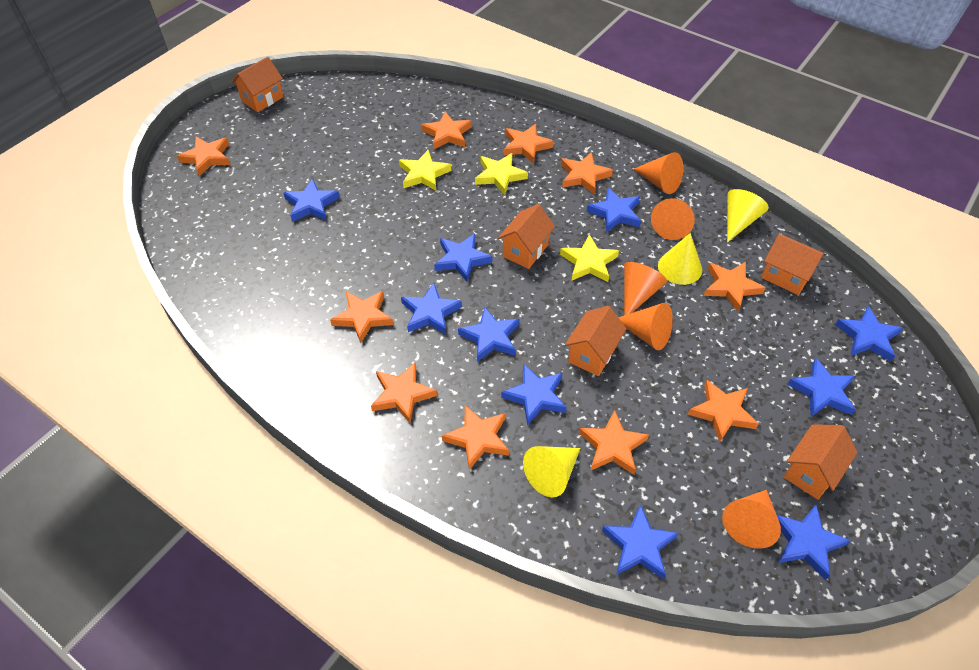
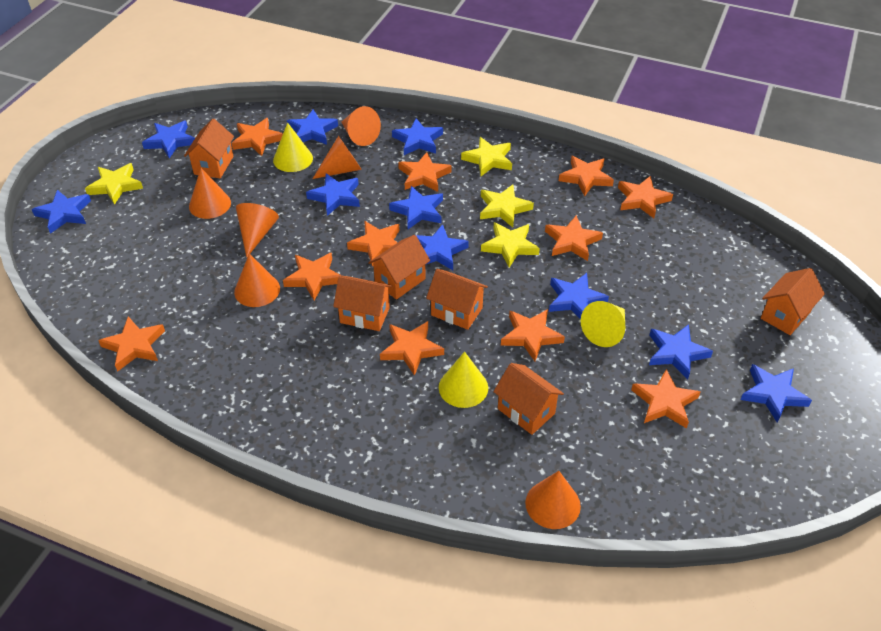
orange cone: 5 -> 6
orange house: 5 -> 6
orange star: 10 -> 11
yellow star: 3 -> 4

